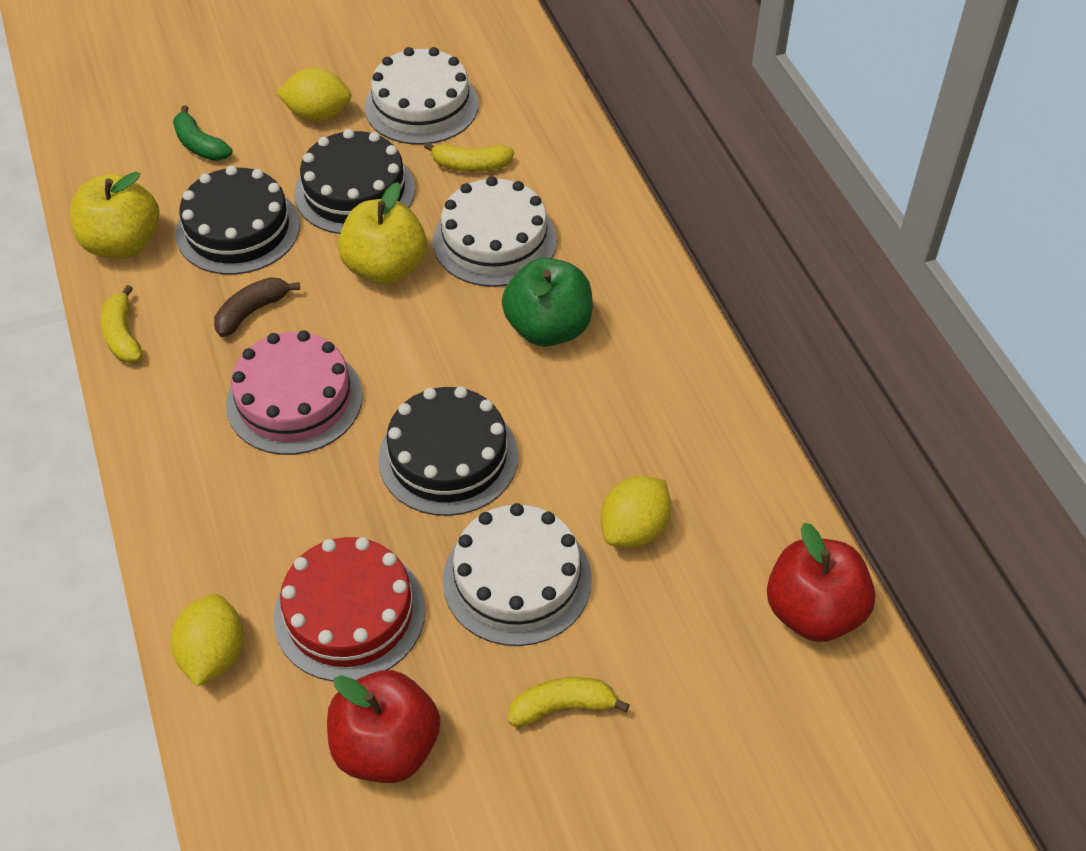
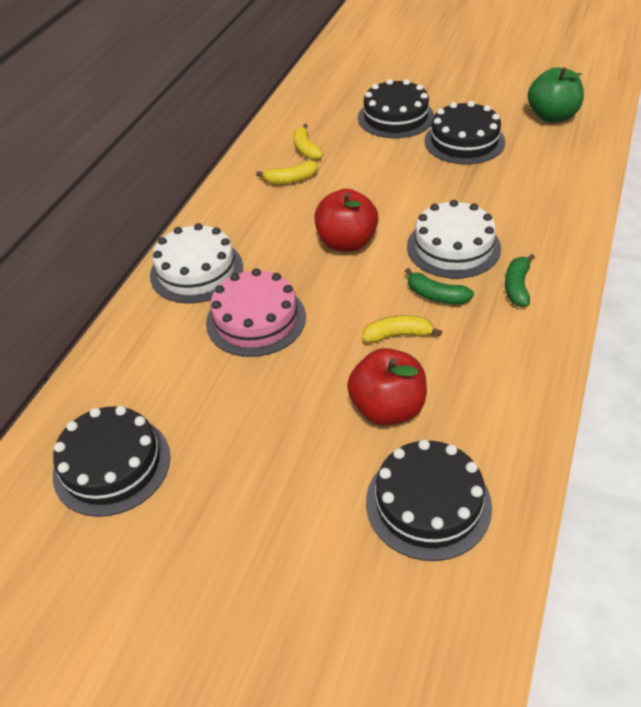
black cake: 3 -> 4
brown banana: 1 -> 0
green banana: 1 -> 2
red cake: 1 -> 0
white cake: 3 -> 2
yellow apple: 2 -> 0
yellow lemon: 3 -> 0

